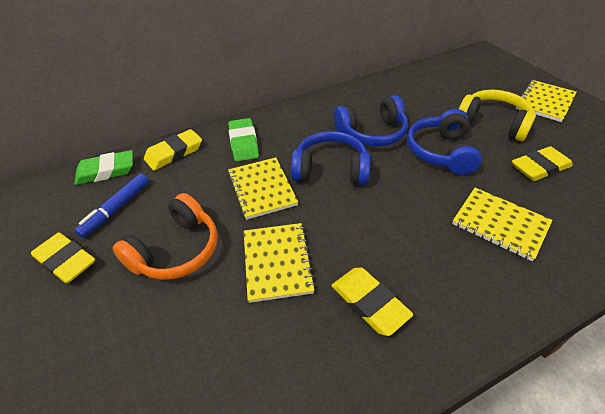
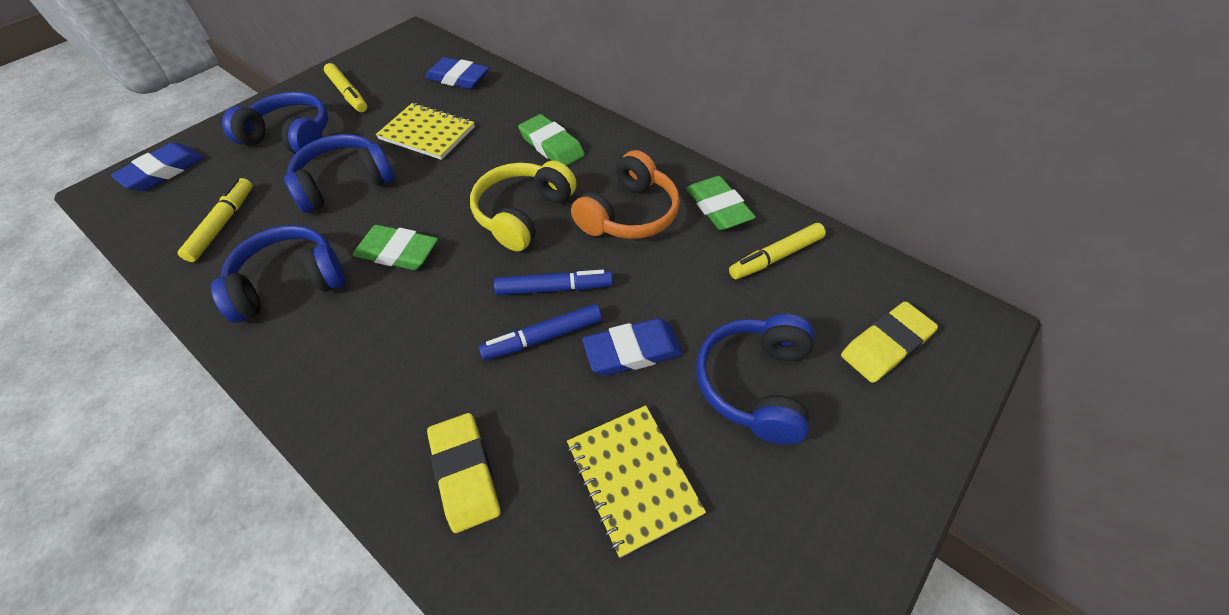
blue eraser: 0 -> 3
blue headphones: 3 -> 4
blue marker: 1 -> 2
green eraser: 2 -> 3
yellow eraser: 4 -> 2
yellow marker: 0 -> 3
yellow notebook: 4 -> 2

